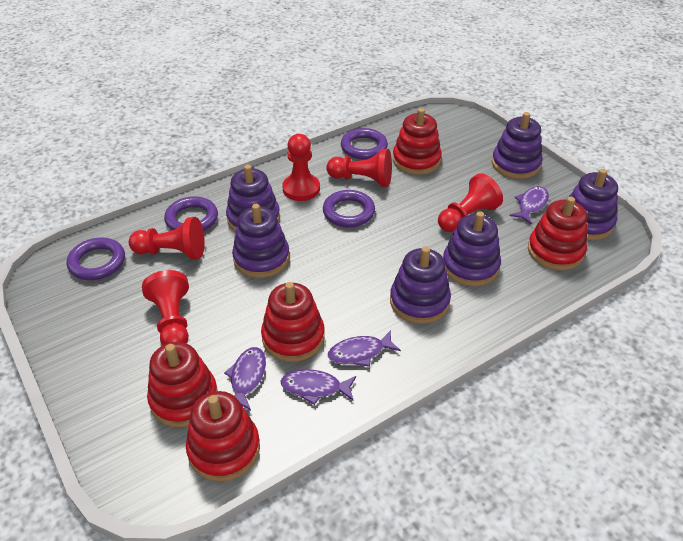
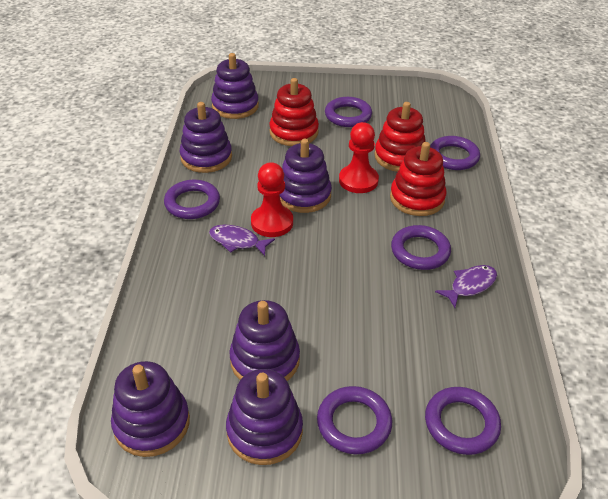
purple fish: 4 -> 2
purple ring: 4 -> 6
red pawn: 5 -> 2
red stacking toy: 5 -> 3

